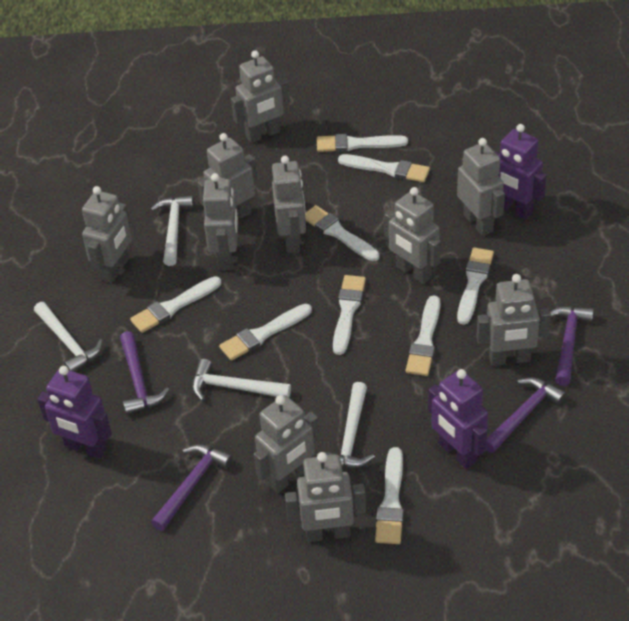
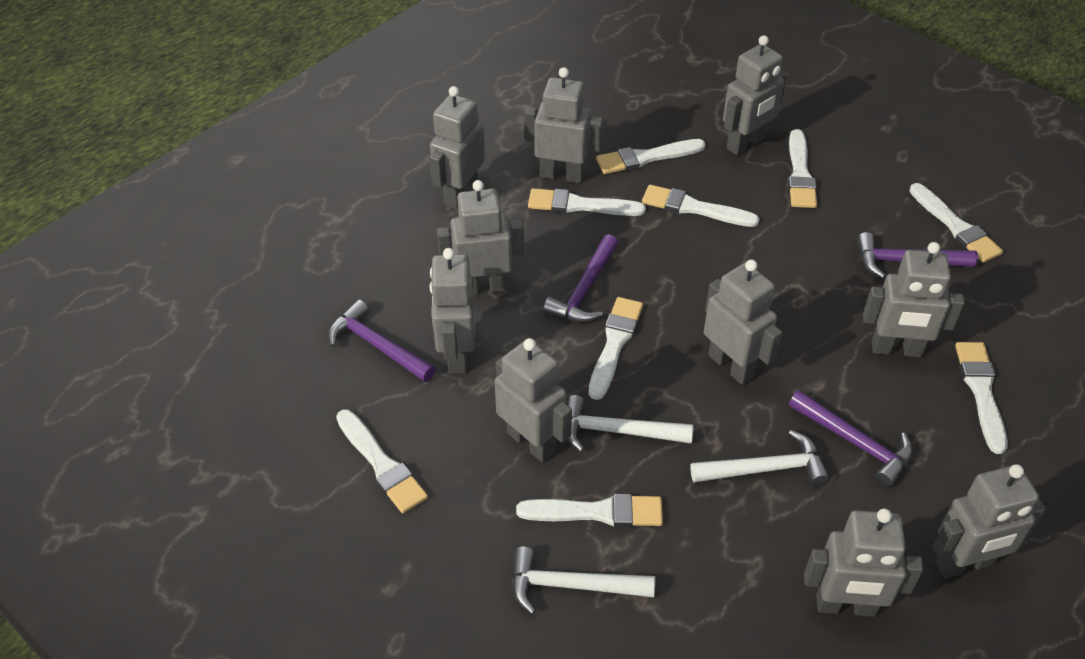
purple robot: 3 -> 0
white hammer: 4 -> 3

